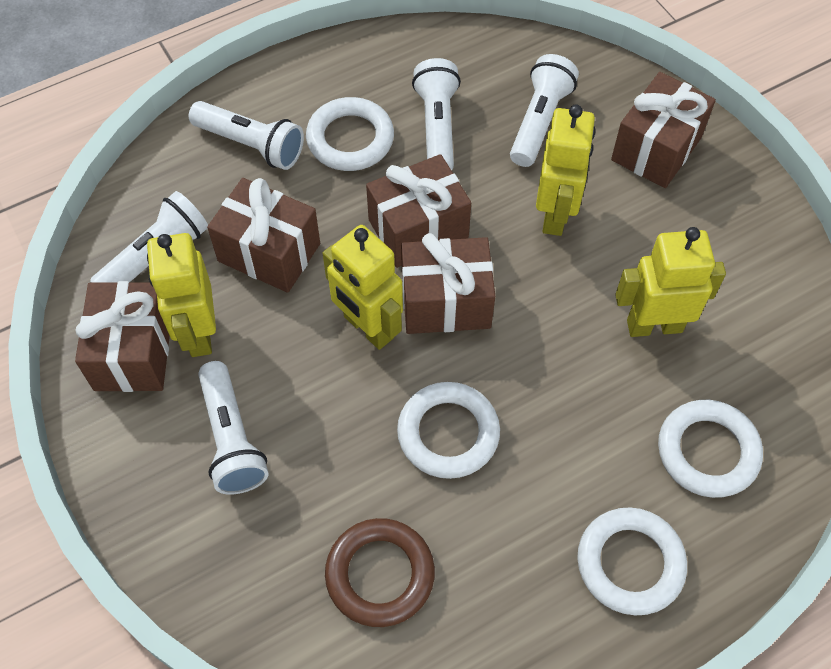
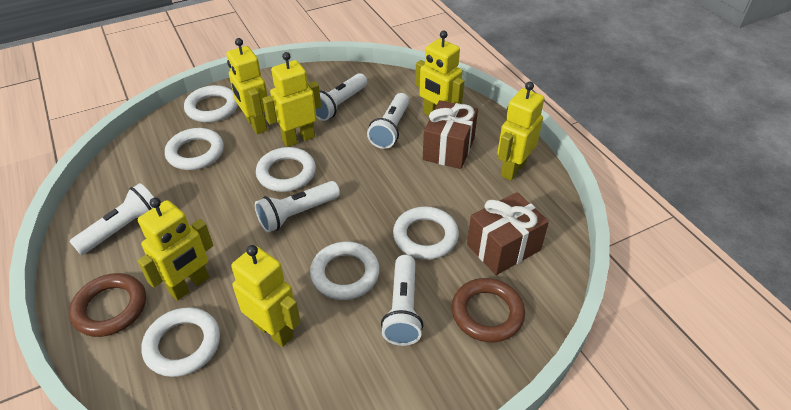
brown gift: 5 -> 2
brown ring: 1 -> 2
white ring: 4 -> 6
yellow robot: 4 -> 6

